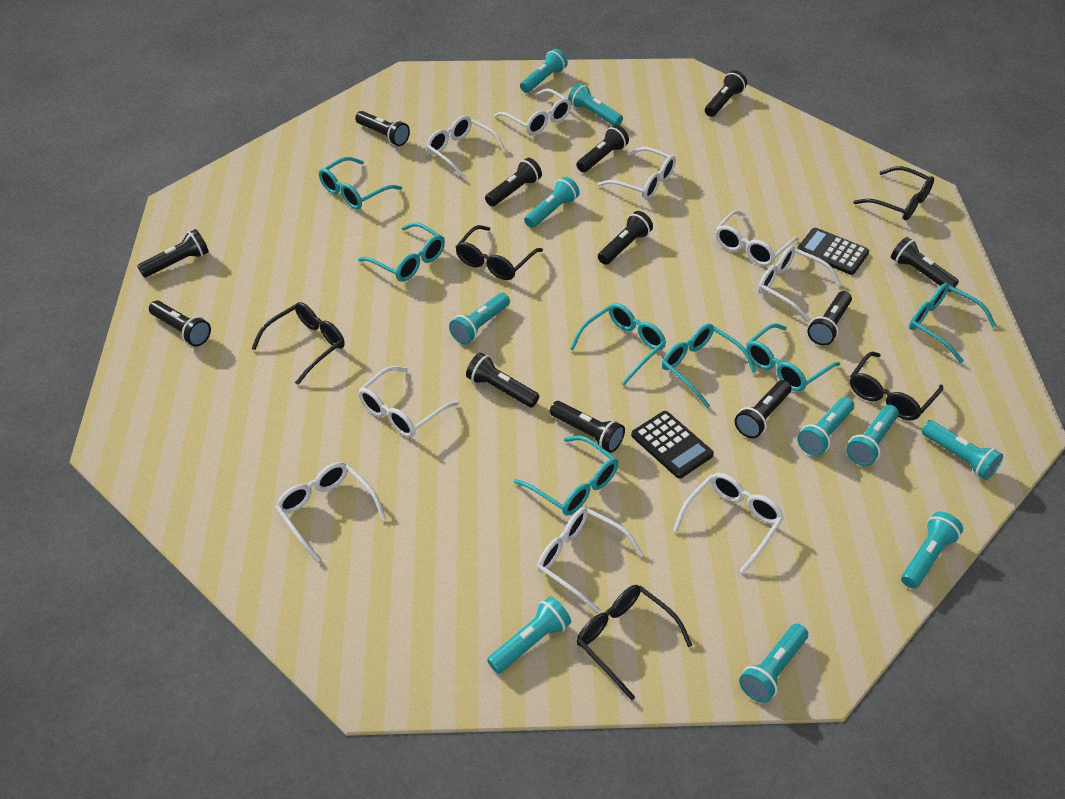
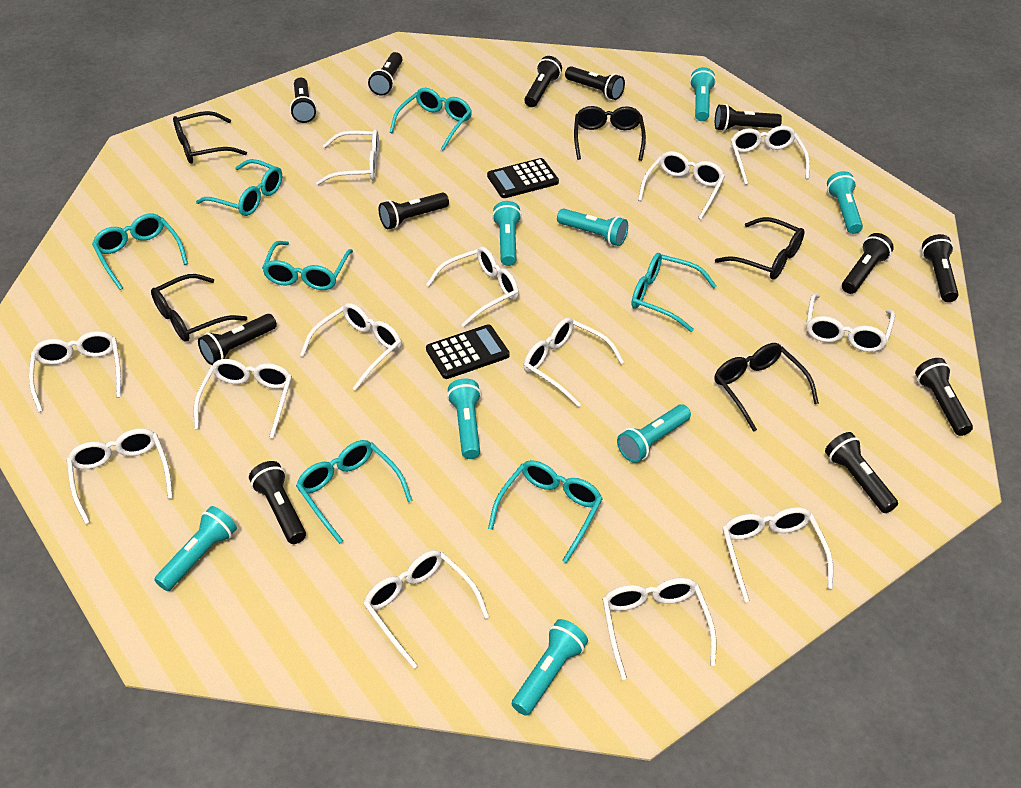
turquoise flashlight: 10 -> 8
white glasses: 9 -> 13

